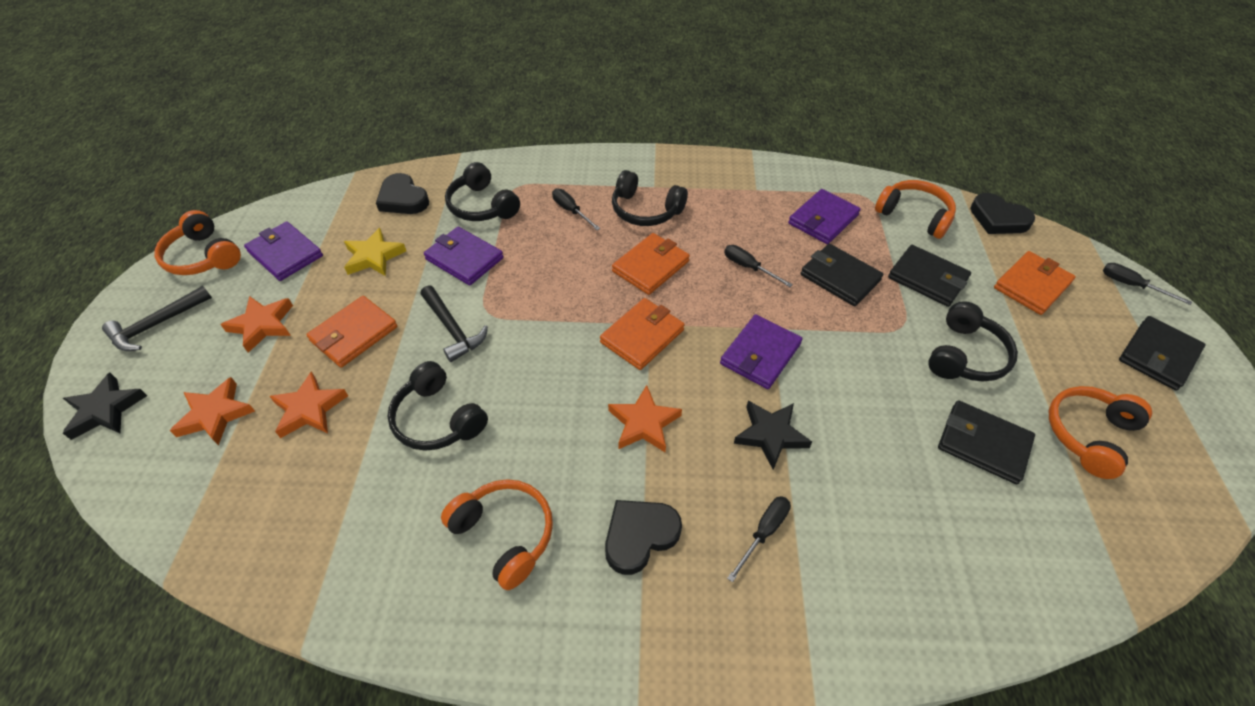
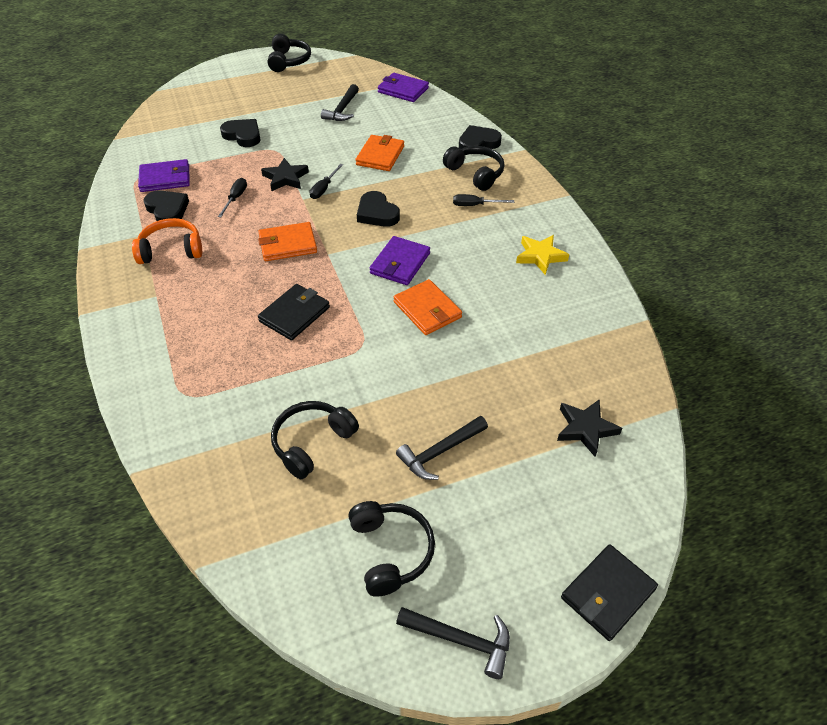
black hammer: 2 -> 3
black heart: 3 -> 4
black screwdriver: 4 -> 3
black wallet: 4 -> 2
orange headphones: 4 -> 1
orange star: 4 -> 0
orange wallet: 4 -> 3
purple wallet: 4 -> 3

